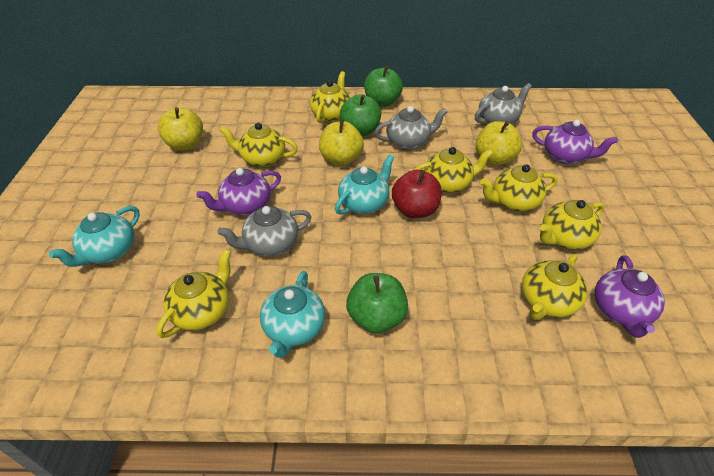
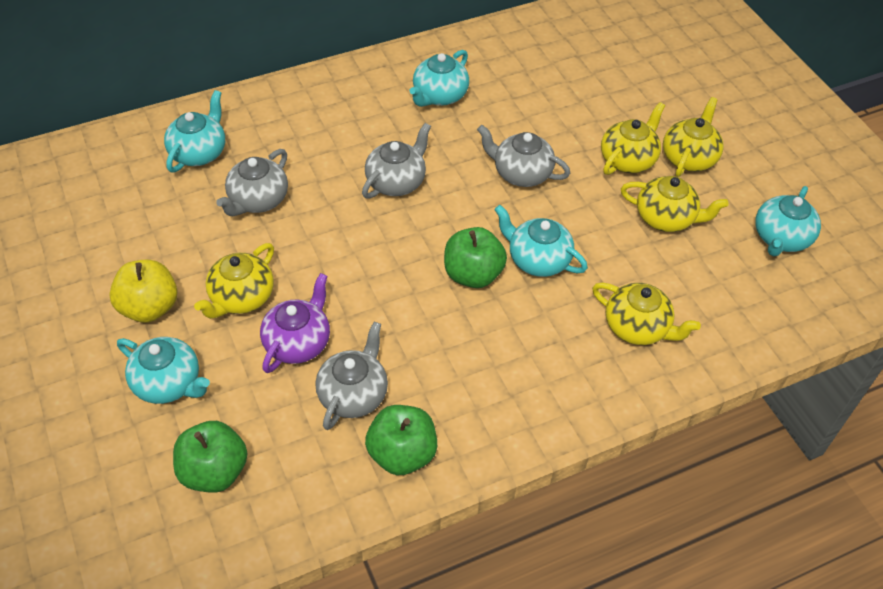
grey teapot: 3 -> 4
purple teapot: 3 -> 1
red apple: 1 -> 0
turquoise teapot: 3 -> 5
yellow apple: 3 -> 1
yellow teapot: 7 -> 5

